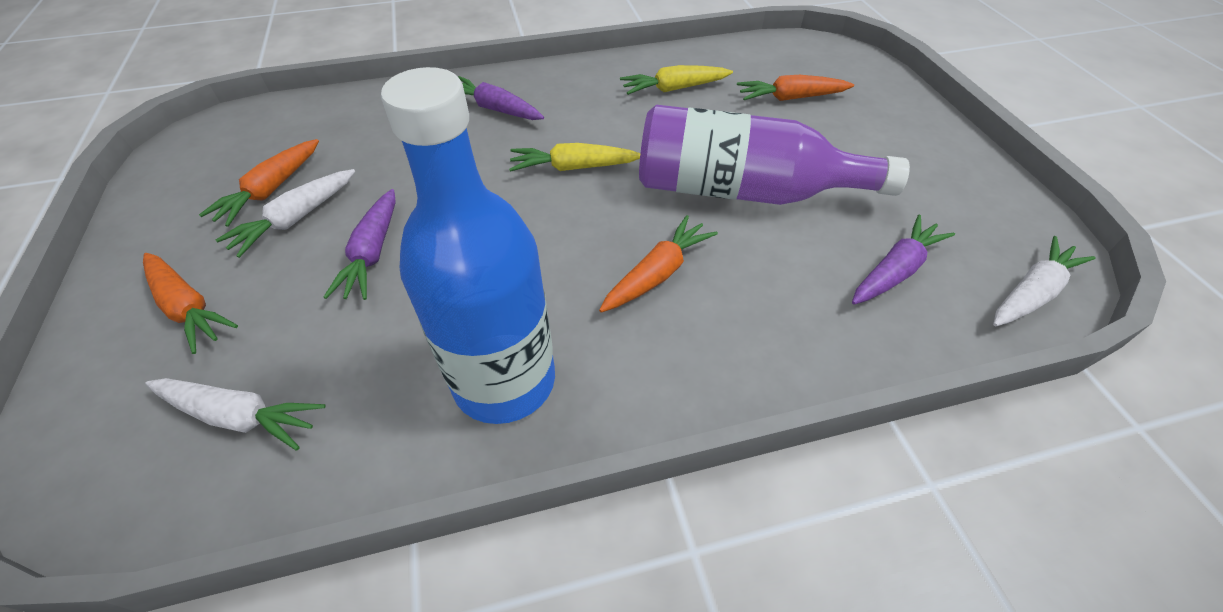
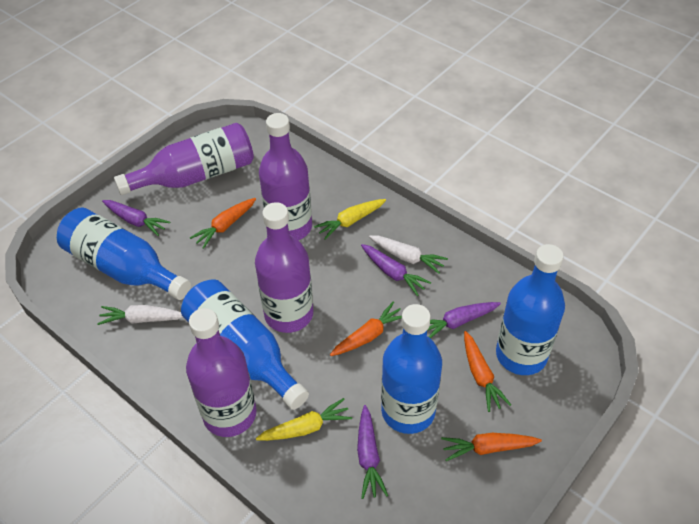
blue bottle: 1 -> 4
purple bottle: 1 -> 4
purple carrot: 3 -> 4
white carrot: 3 -> 2

